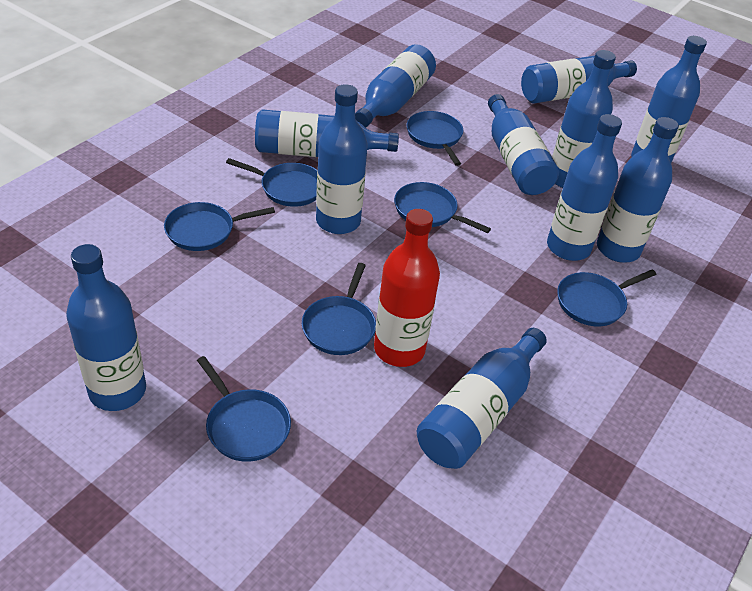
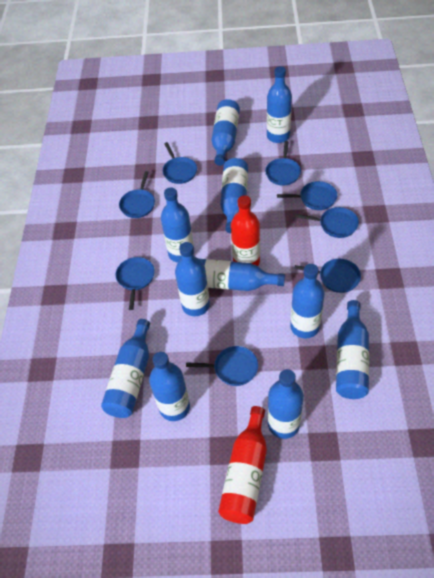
blue pan: 7 -> 8
red bottle: 1 -> 2

